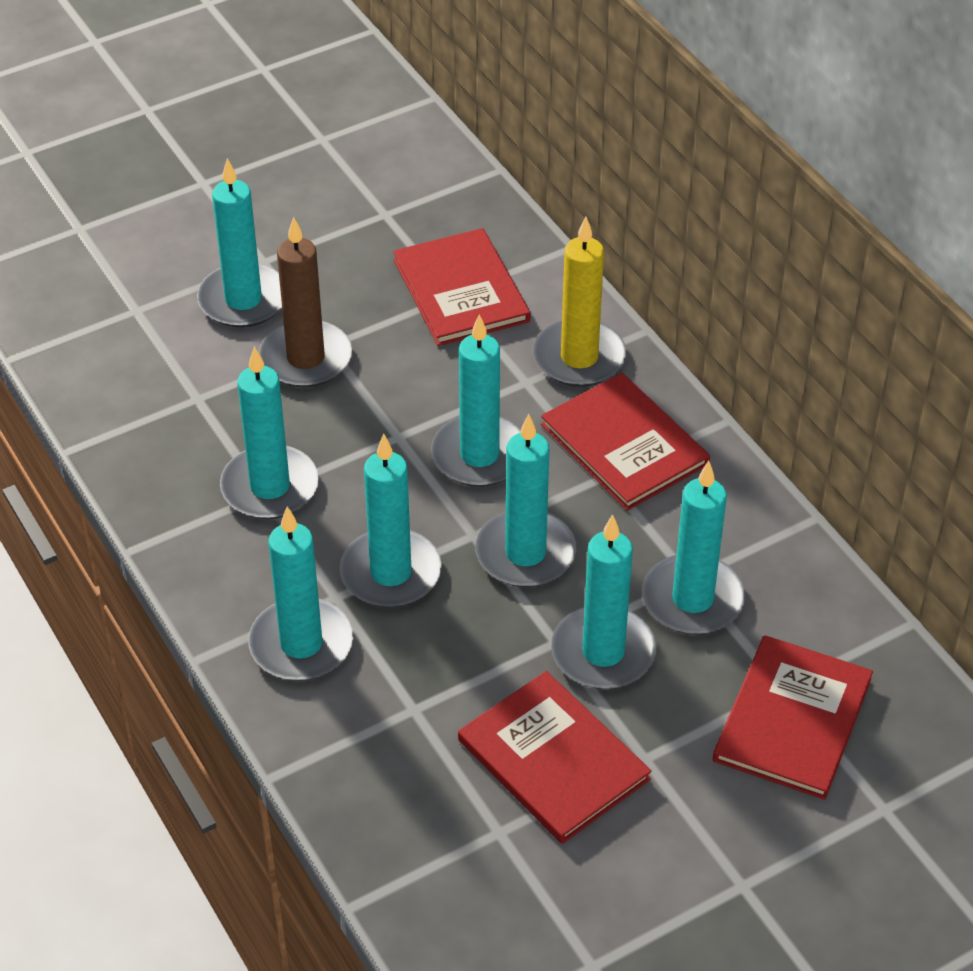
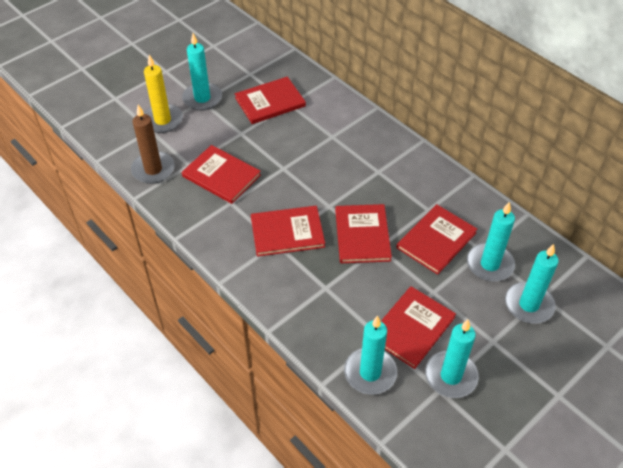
red book: 4 -> 6
turquoise candle: 8 -> 5

